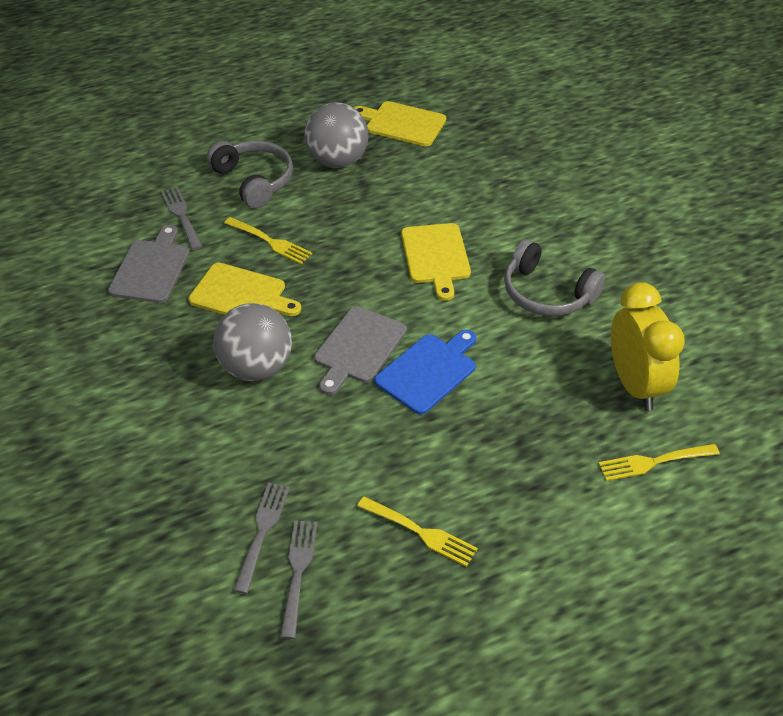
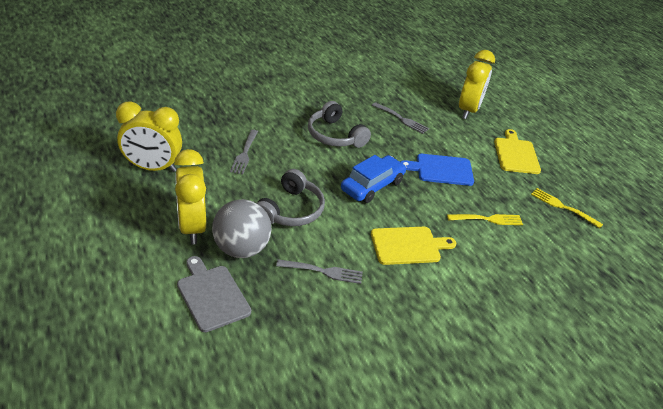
blue car: 0 -> 1
grey ball: 2 -> 1
grey cutting board: 2 -> 1
yellow clock: 1 -> 3
yellow cutting board: 3 -> 2
yellow fork: 3 -> 2

